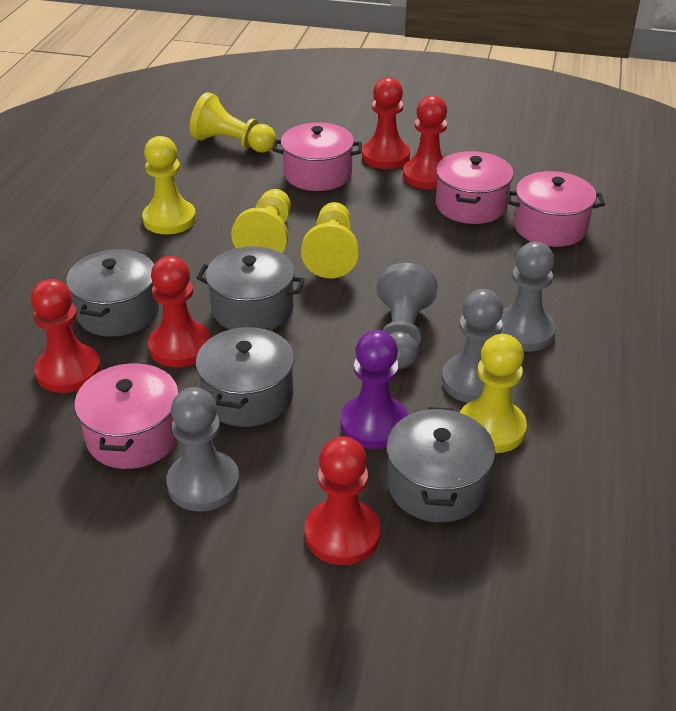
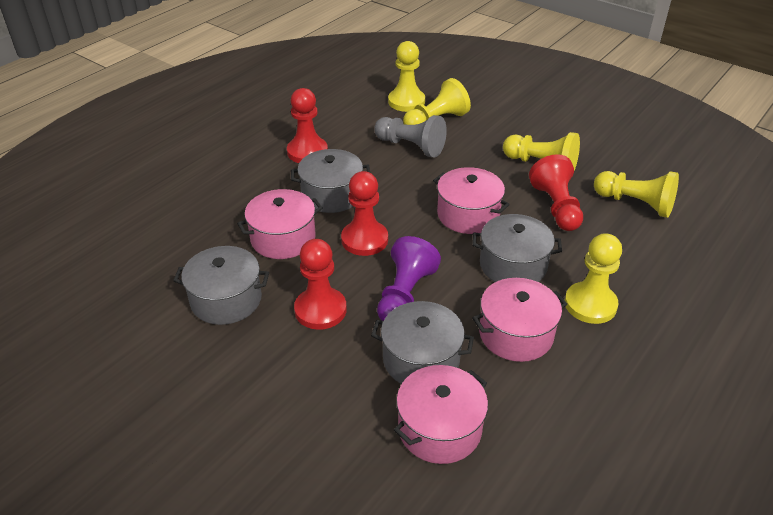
grey pawn: 4 -> 1
red pawn: 5 -> 4

